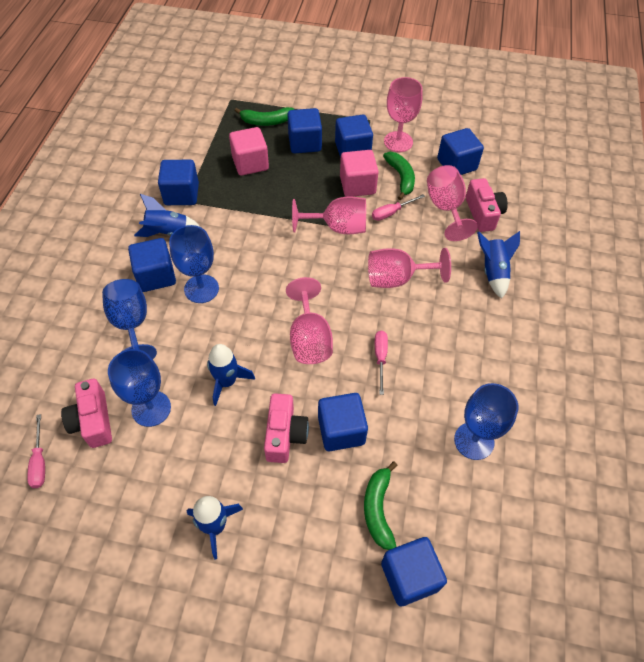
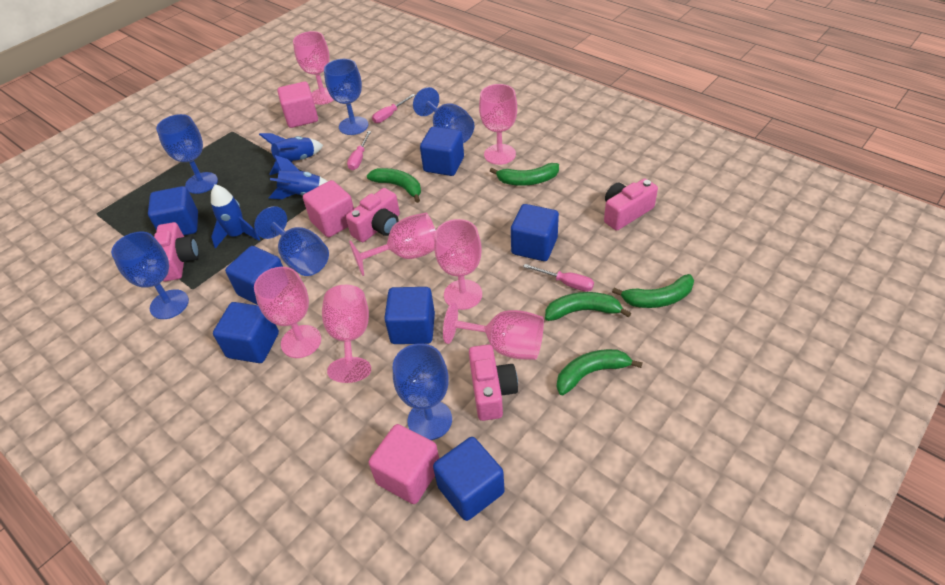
blue goblet: 4 -> 6
blue rocket: 4 -> 3
green banana: 3 -> 5
pink camera: 3 -> 4
pink cube: 2 -> 3
pink goblet: 5 -> 7

